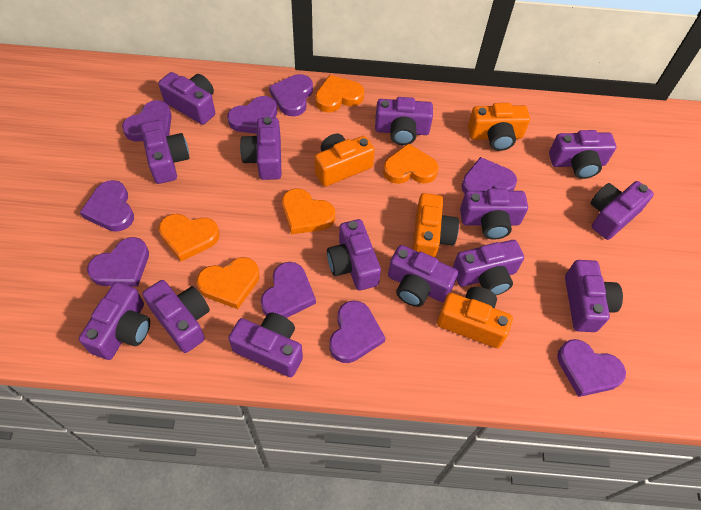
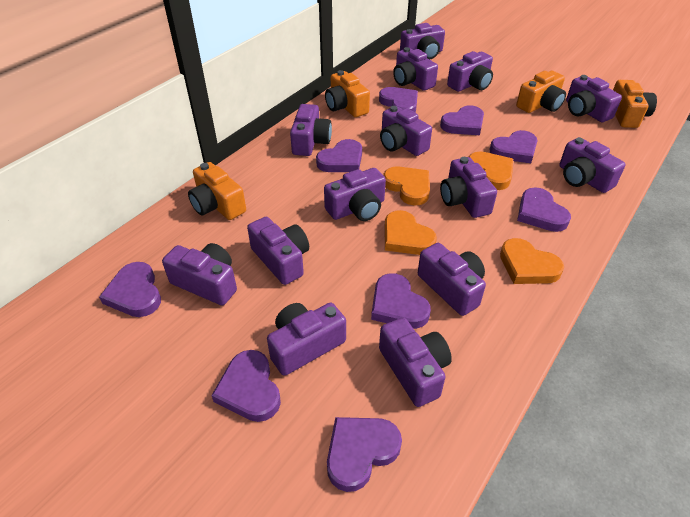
orange heart: 5 -> 4

